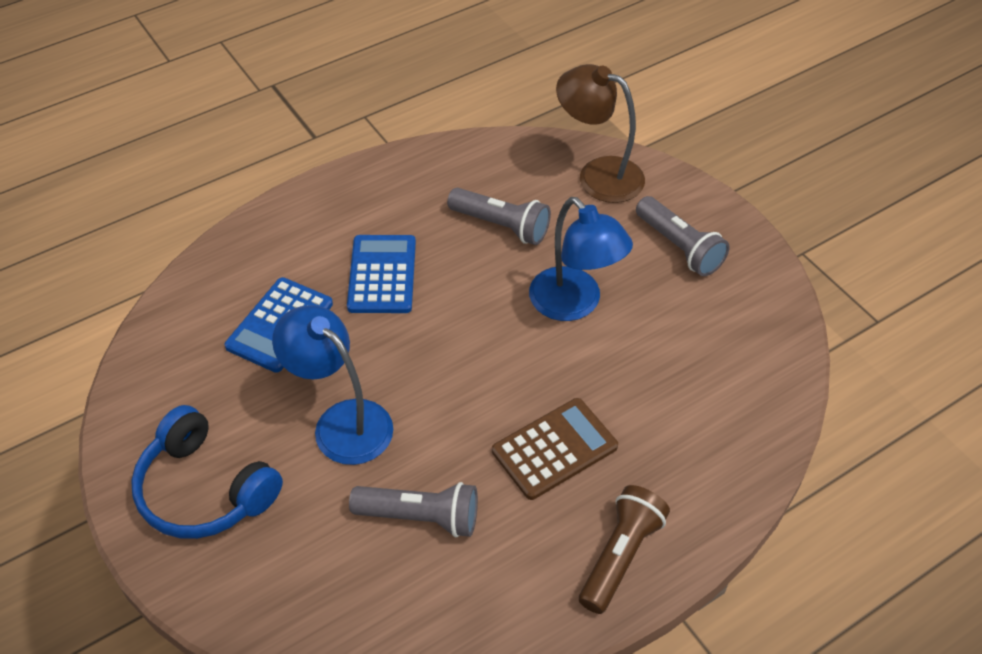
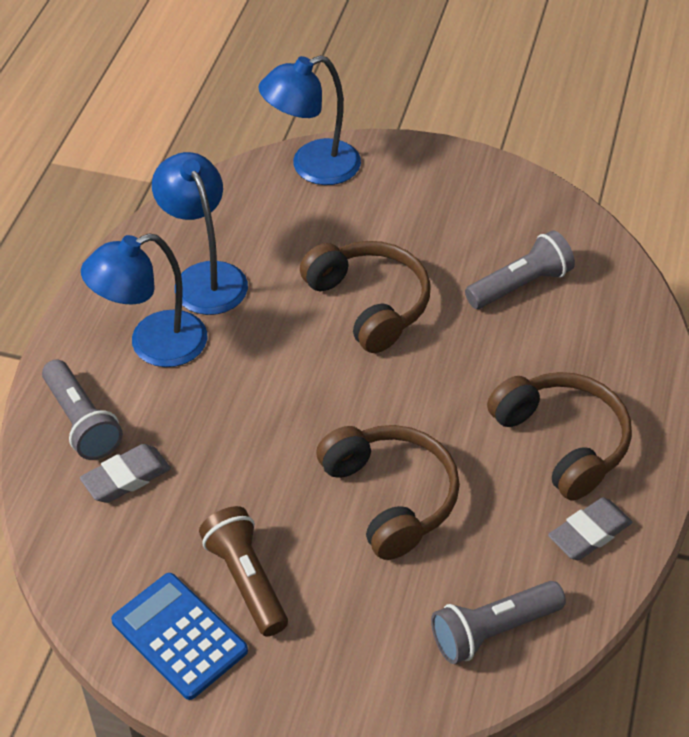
blue calculator: 2 -> 1
blue headphones: 1 -> 0
blue lamp: 2 -> 3
brown calculator: 1 -> 0
brown headphones: 0 -> 3
brown lamp: 1 -> 0
grey eraser: 0 -> 2

